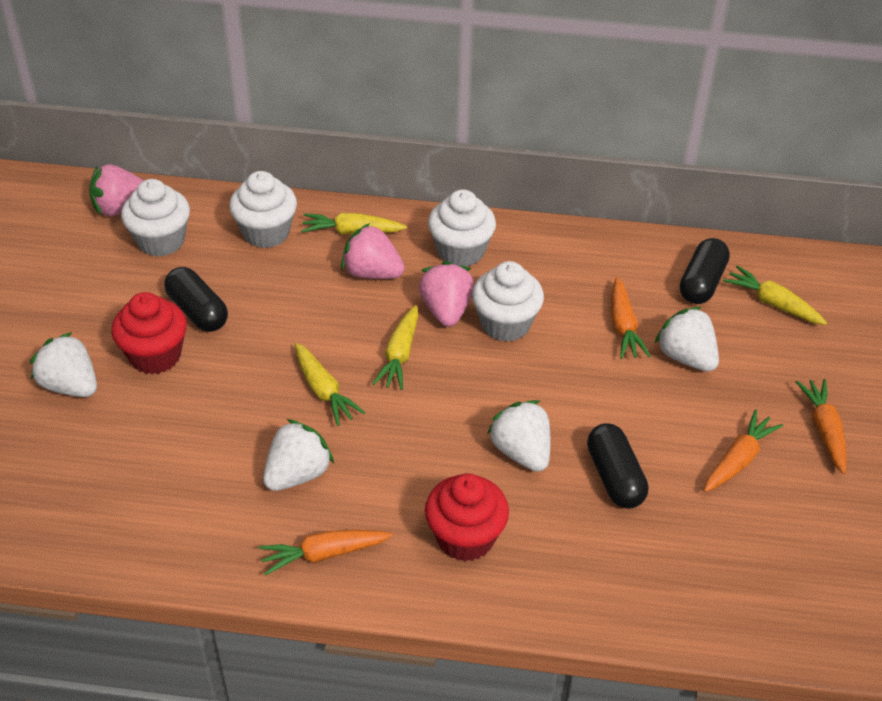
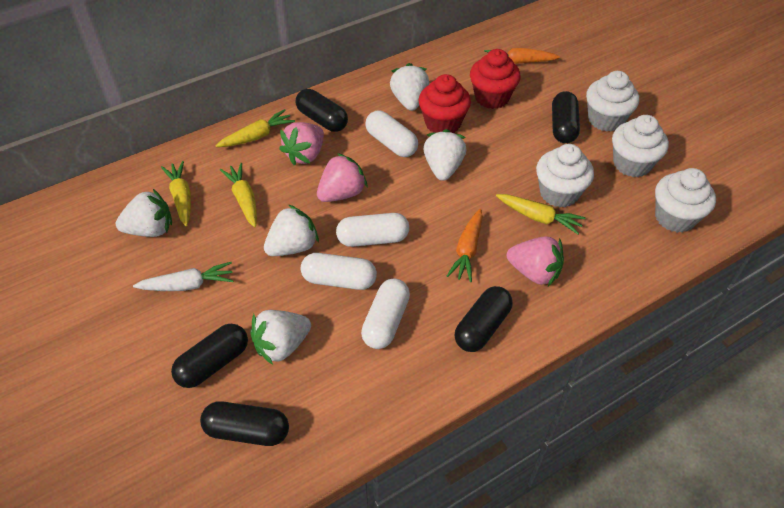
black capsule: 3 -> 5
orange carrot: 4 -> 2
white capsule: 0 -> 4
white carrot: 0 -> 1
white strawberry: 4 -> 5

